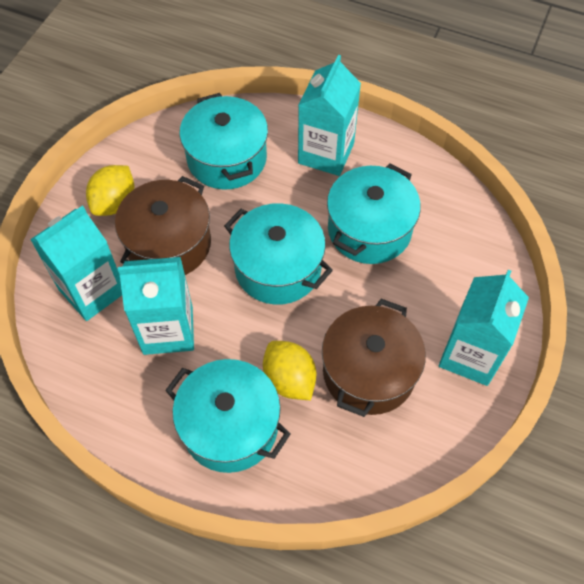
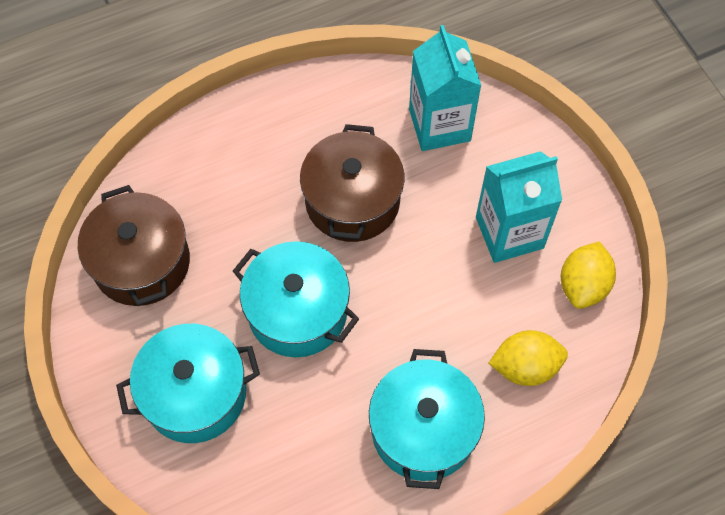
turquoise carton: 4 -> 2
turquoise pot: 4 -> 3

